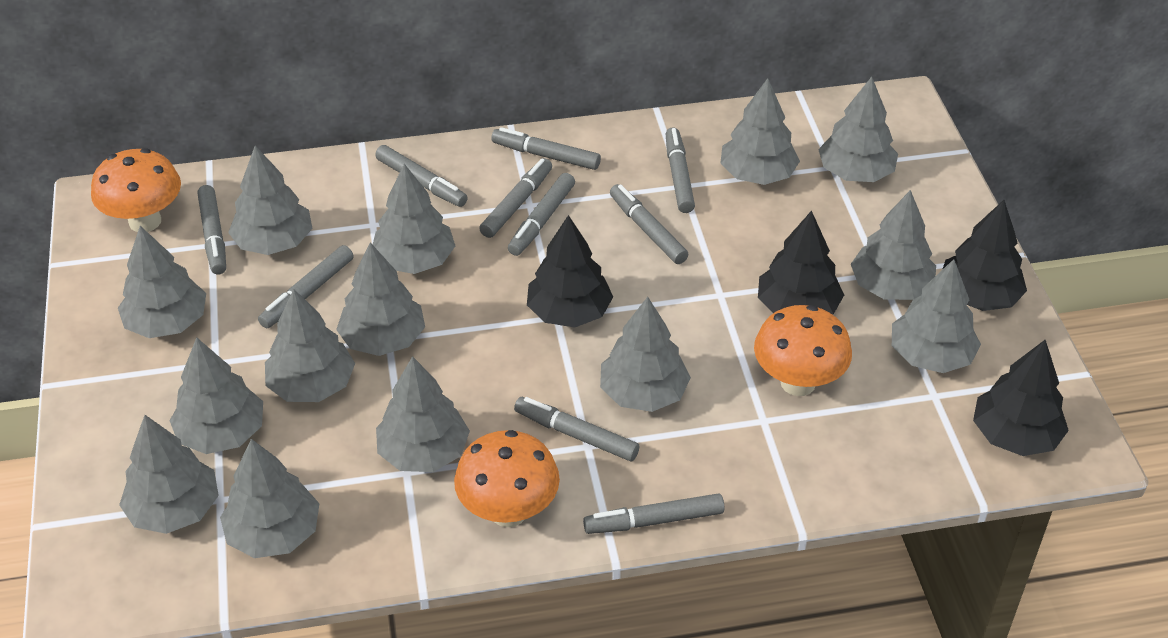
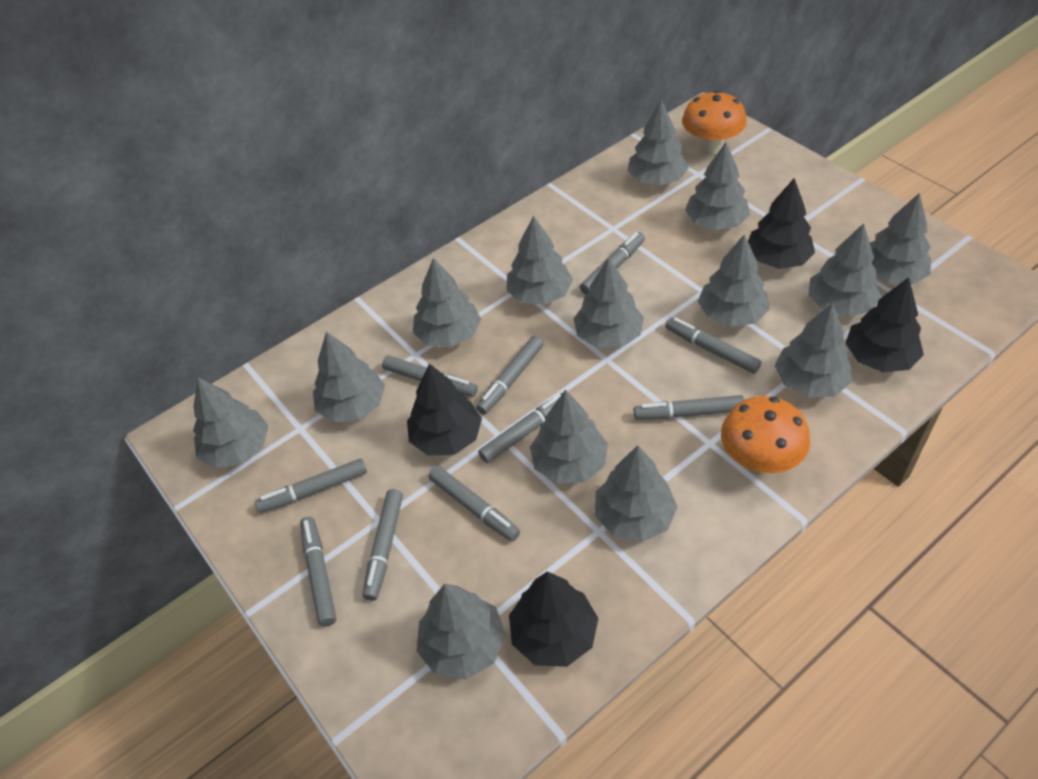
orange mushroom: 3 -> 2

